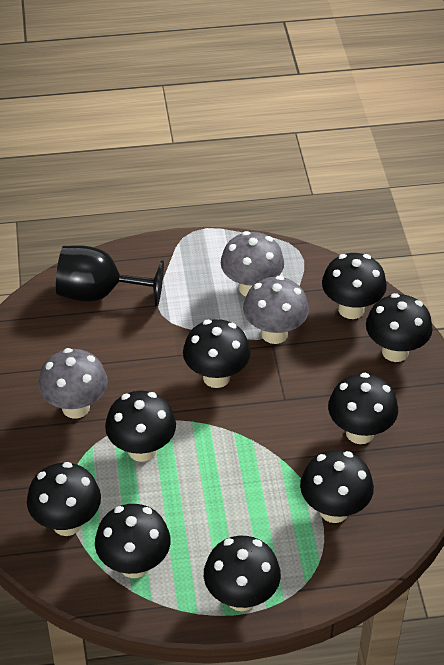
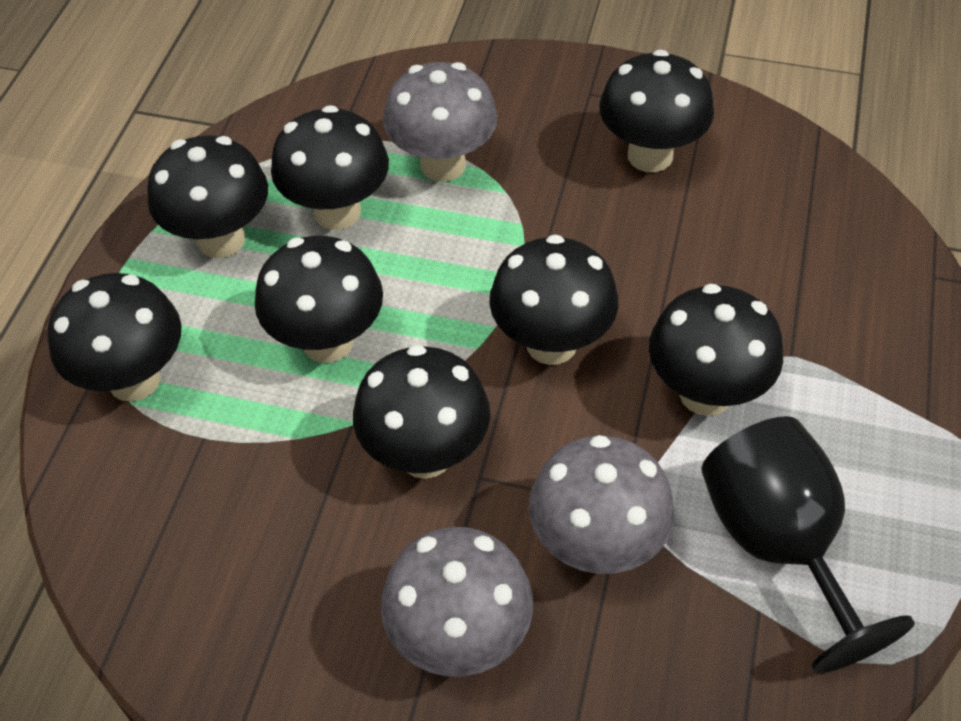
black mushroom: 9 -> 8

